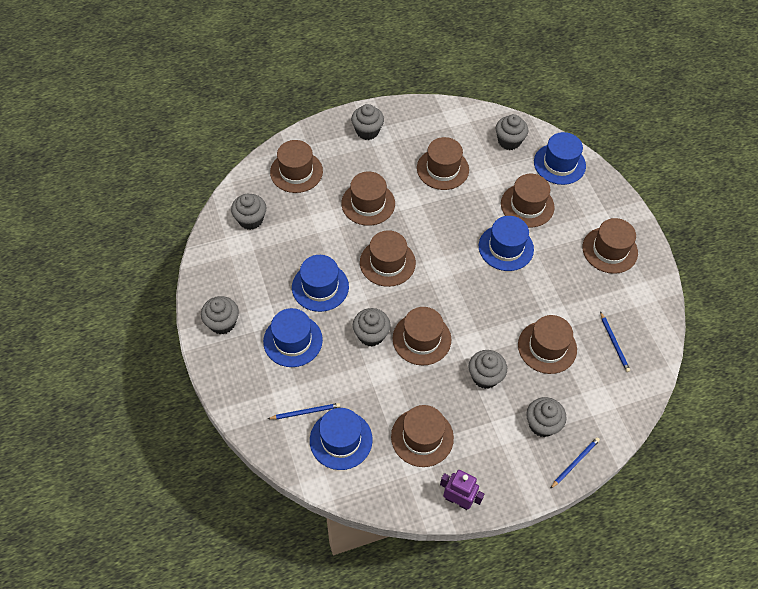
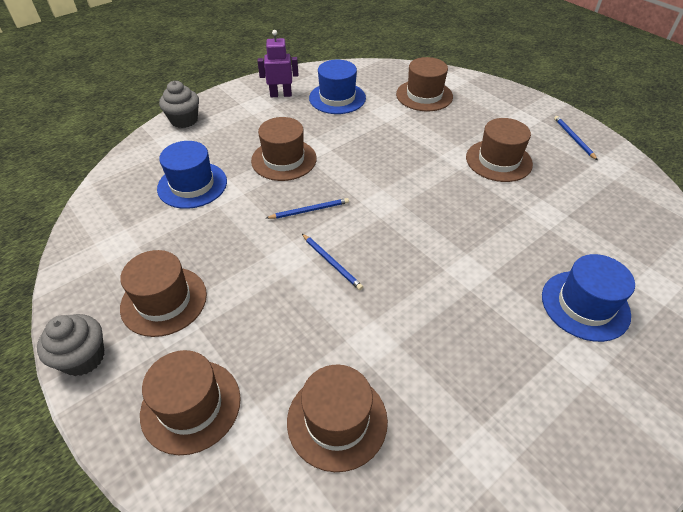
blue hat: 5 -> 3
brown hat: 9 -> 6
grey cupcake: 7 -> 2

